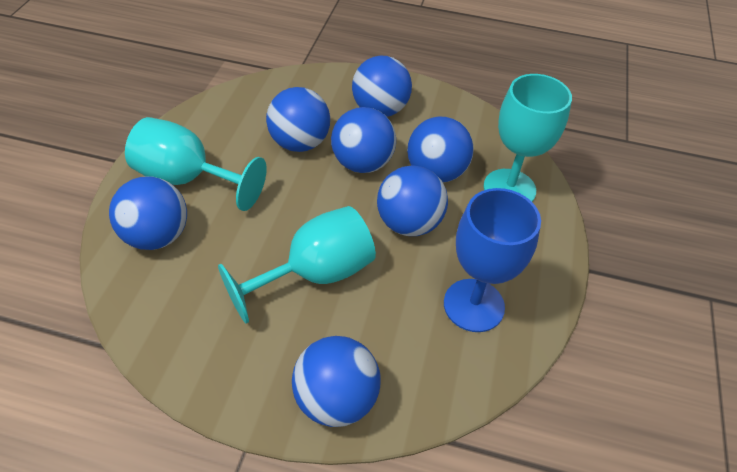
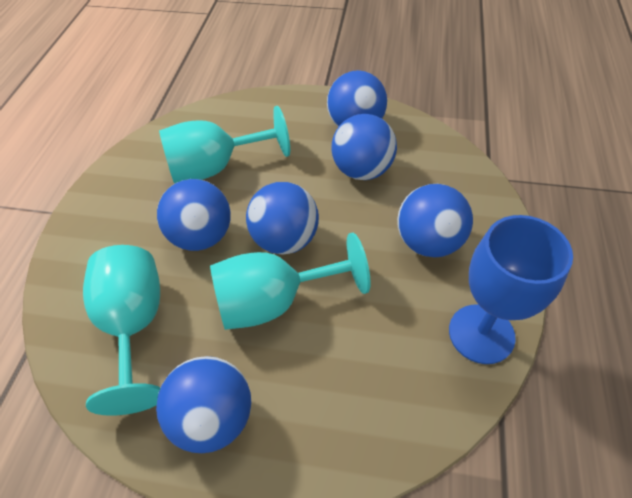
blue ball: 7 -> 6

